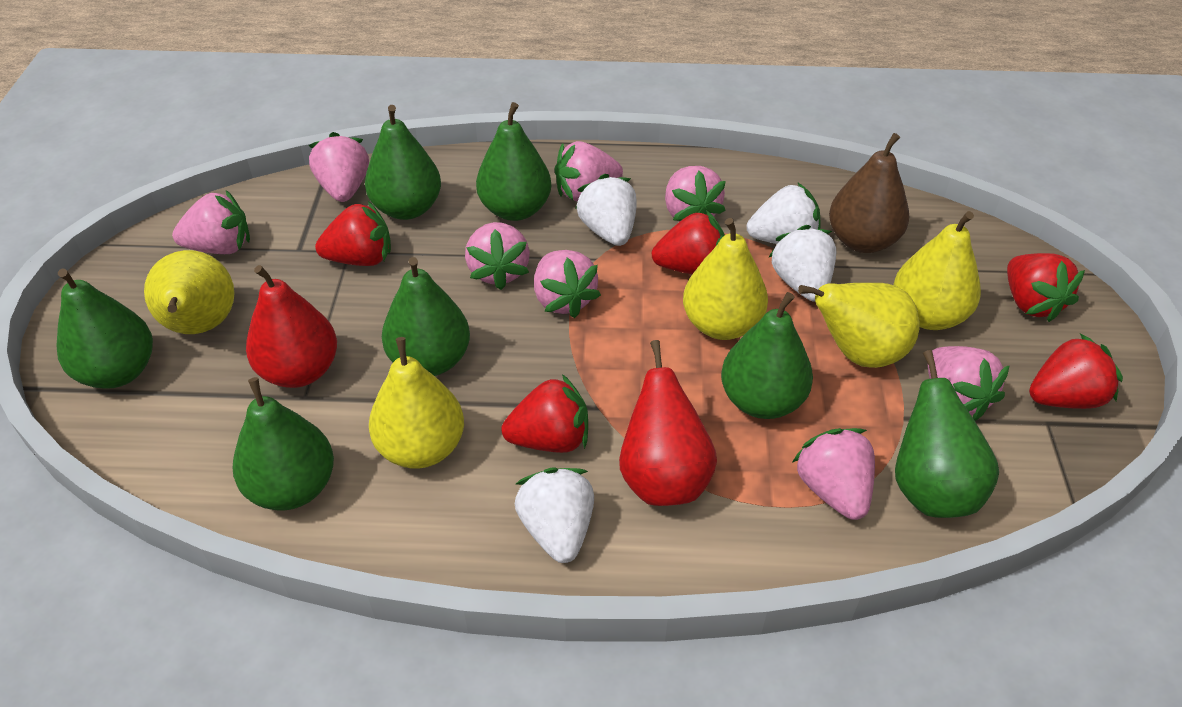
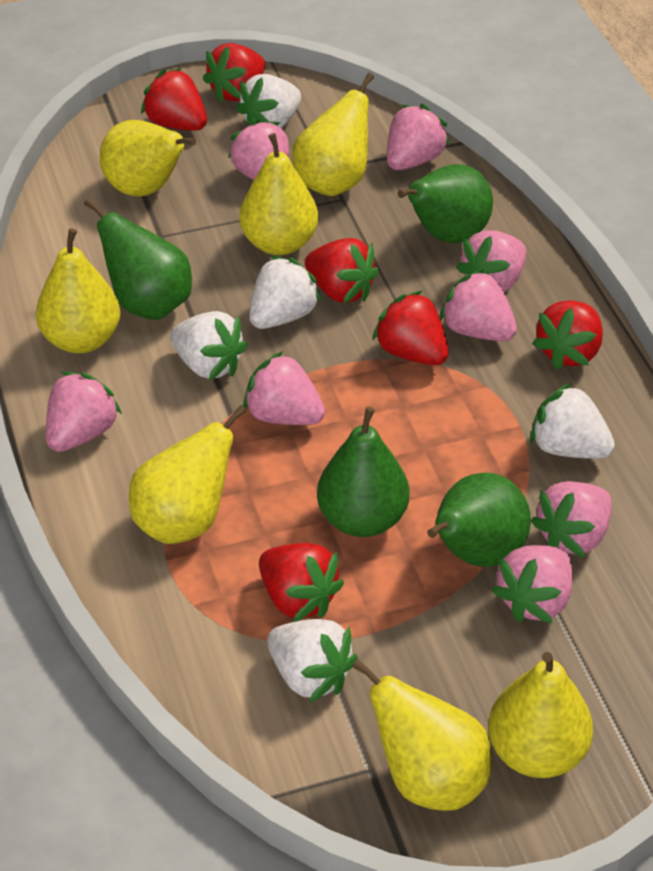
brown pear: 1 -> 0
green pear: 7 -> 4
red pear: 2 -> 0
red strawberry: 5 -> 6
white strawberry: 4 -> 5
yellow pear: 5 -> 7

